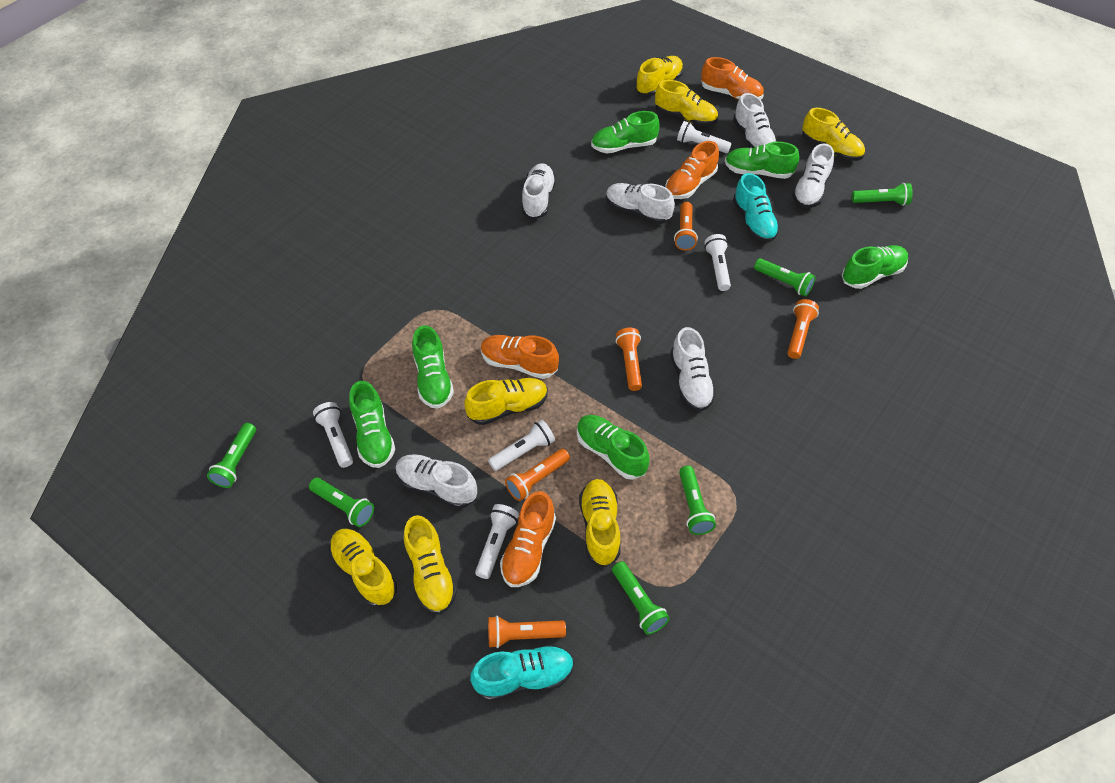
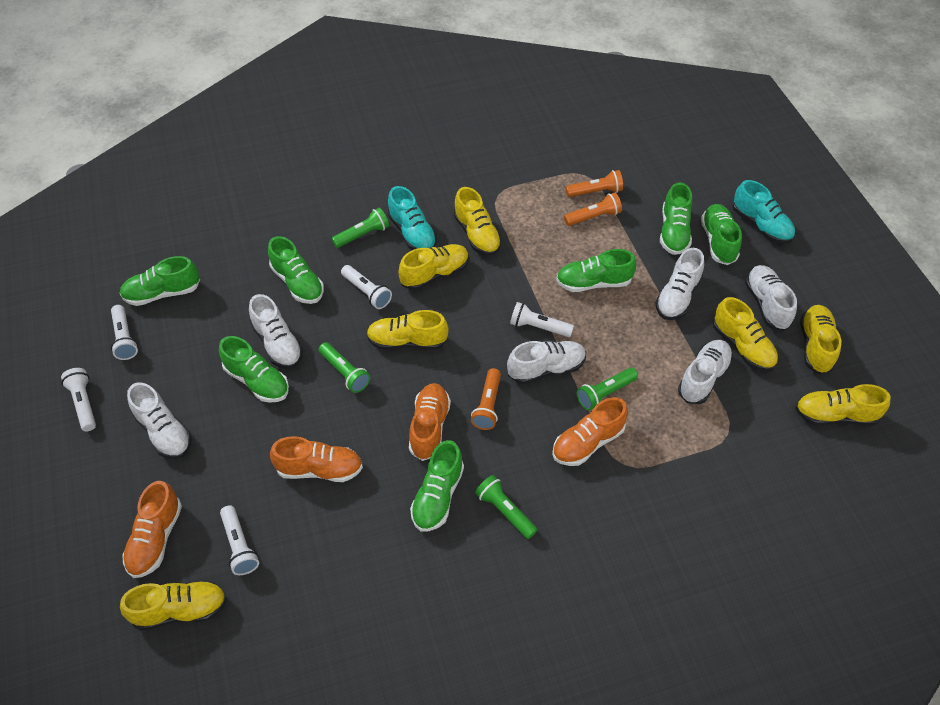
green flashlight: 6 -> 4
green shoe: 6 -> 7
orange flashlight: 5 -> 3

